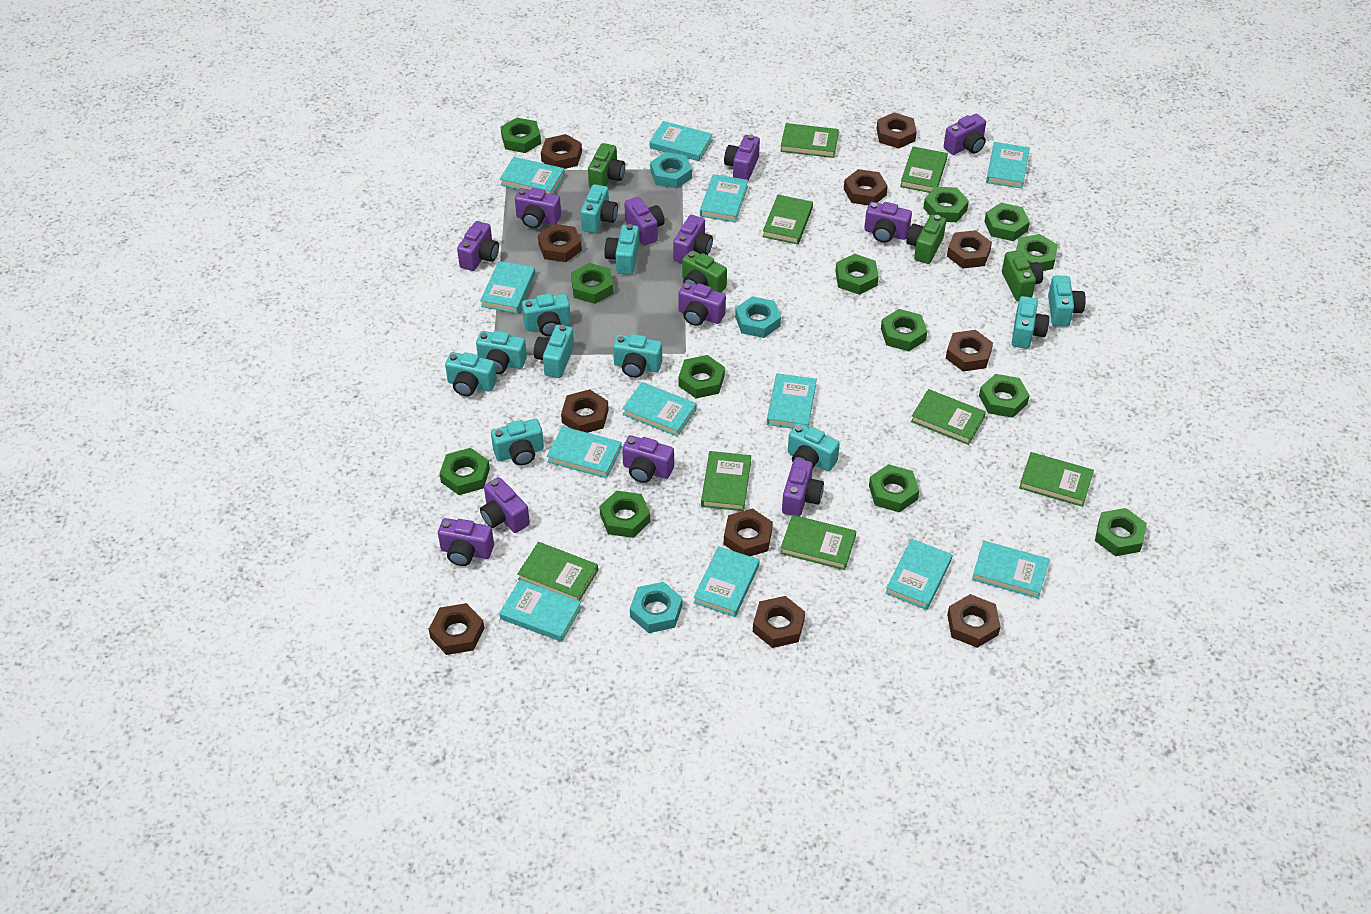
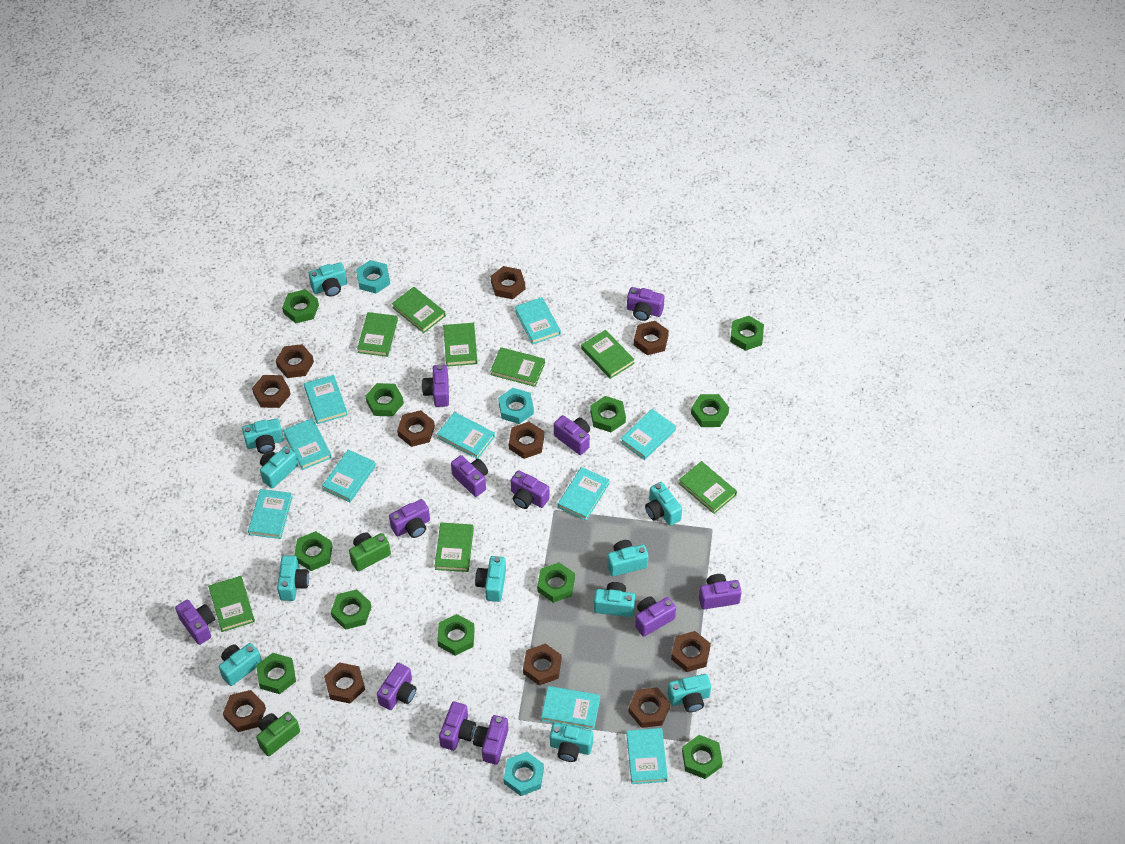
green camera: 4 -> 2
green nut: 13 -> 11
turquoise book: 12 -> 10

